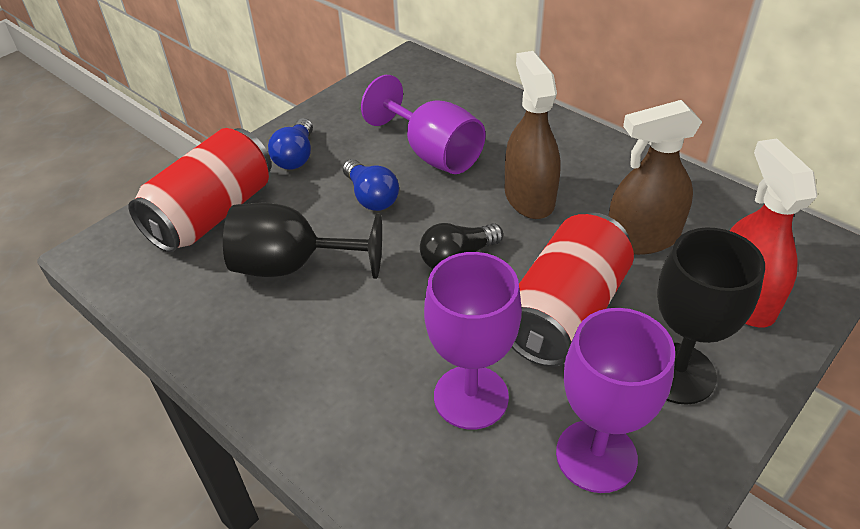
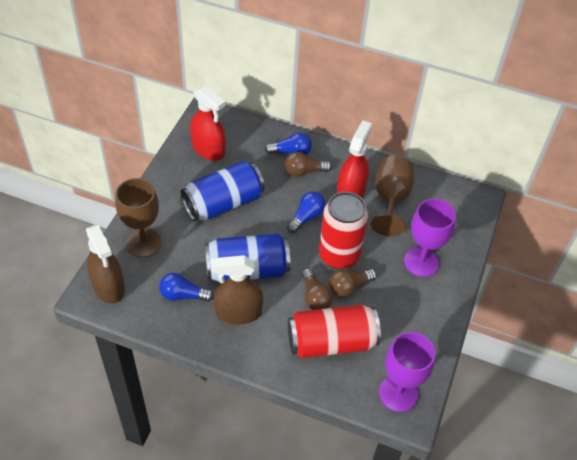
black goblet: 2 -> 0
black light bulb: 1 -> 0
blue can: 0 -> 2
blue light bulb: 2 -> 3
brown goblet: 0 -> 2
brown light bulb: 0 -> 3
purple goblet: 3 -> 2
red spray bottle: 1 -> 2

